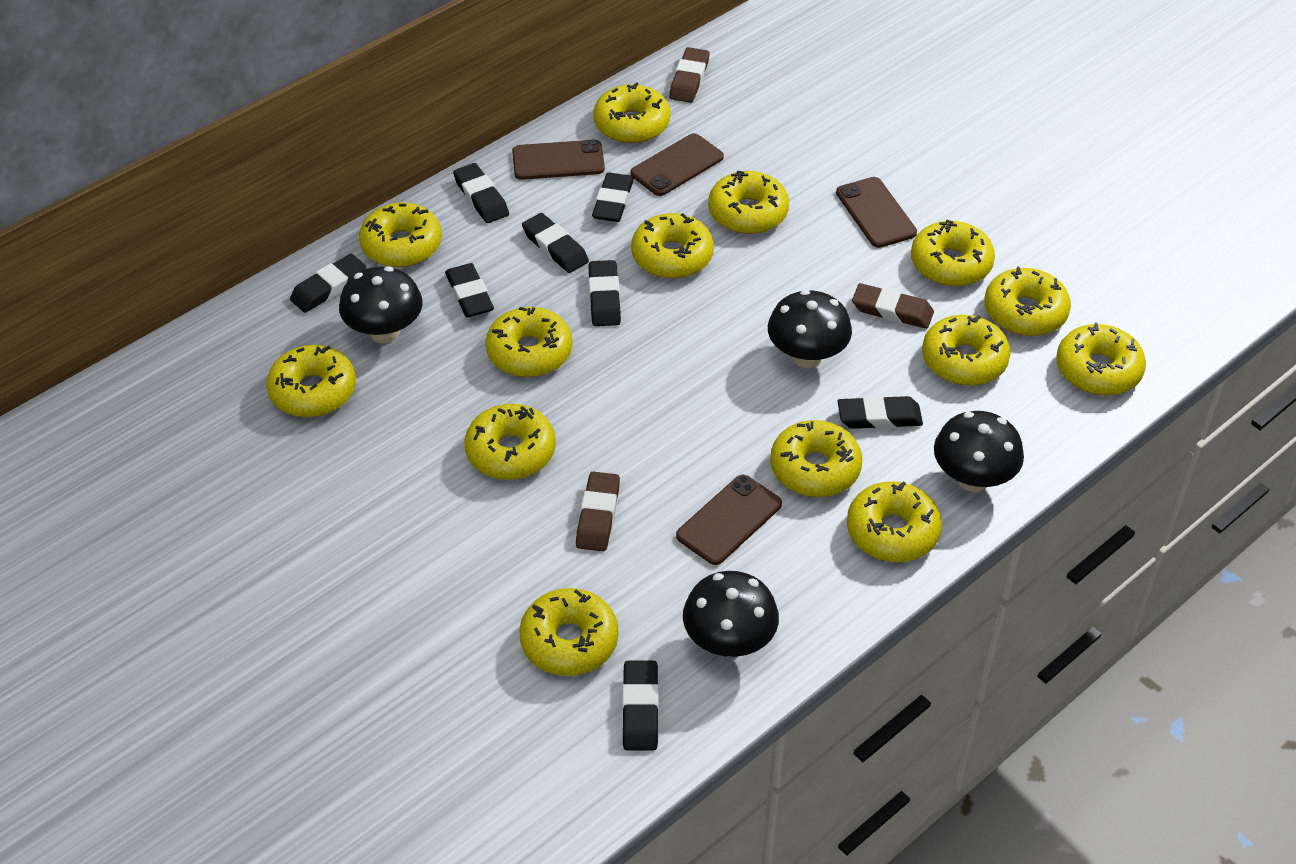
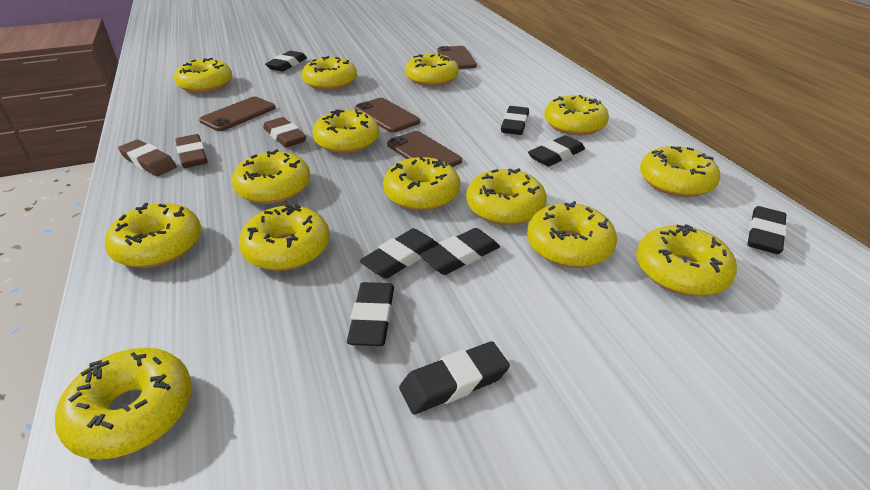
black mushroom: 4 -> 0

